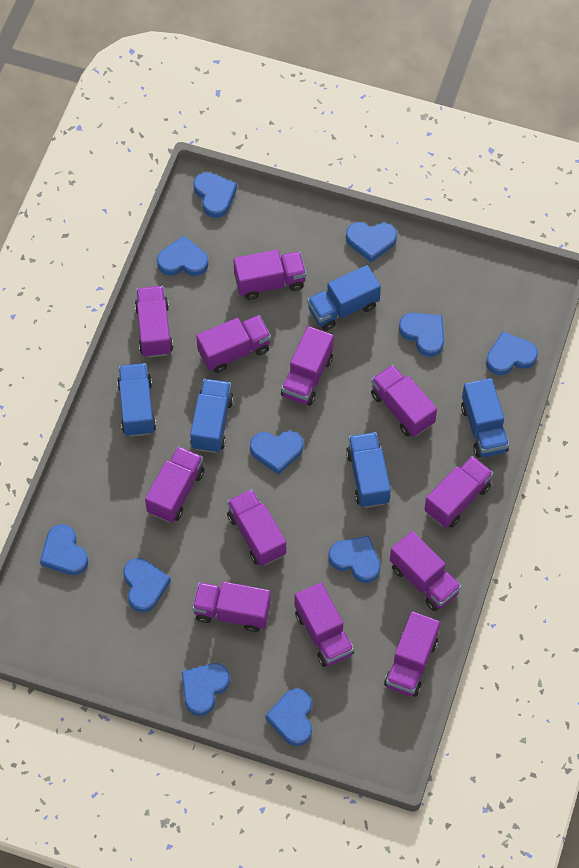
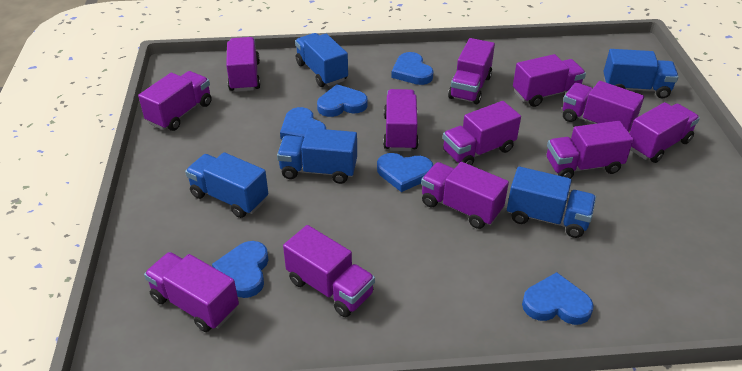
blue heart: 11 -> 6

